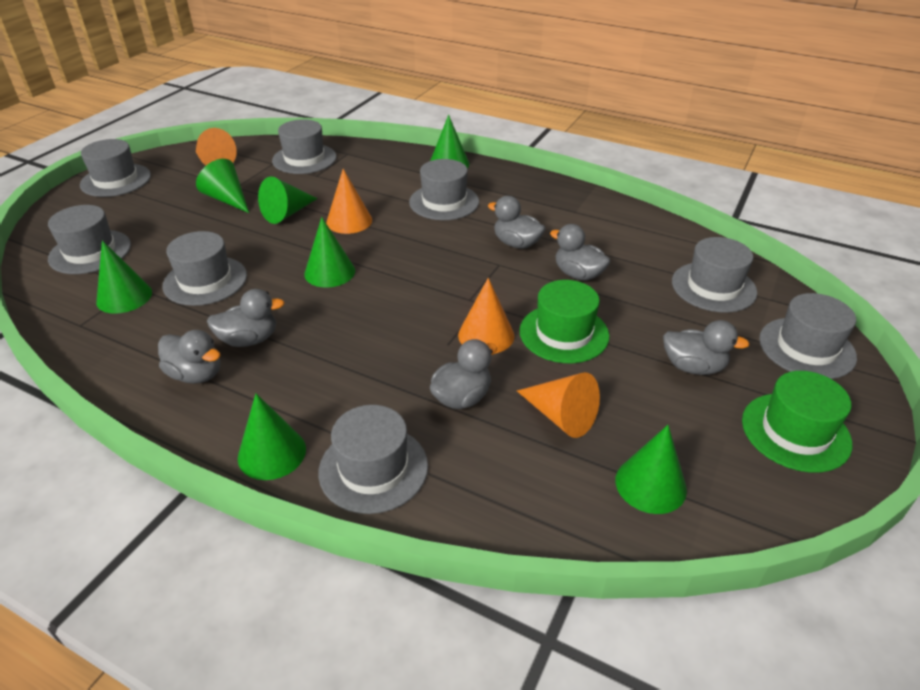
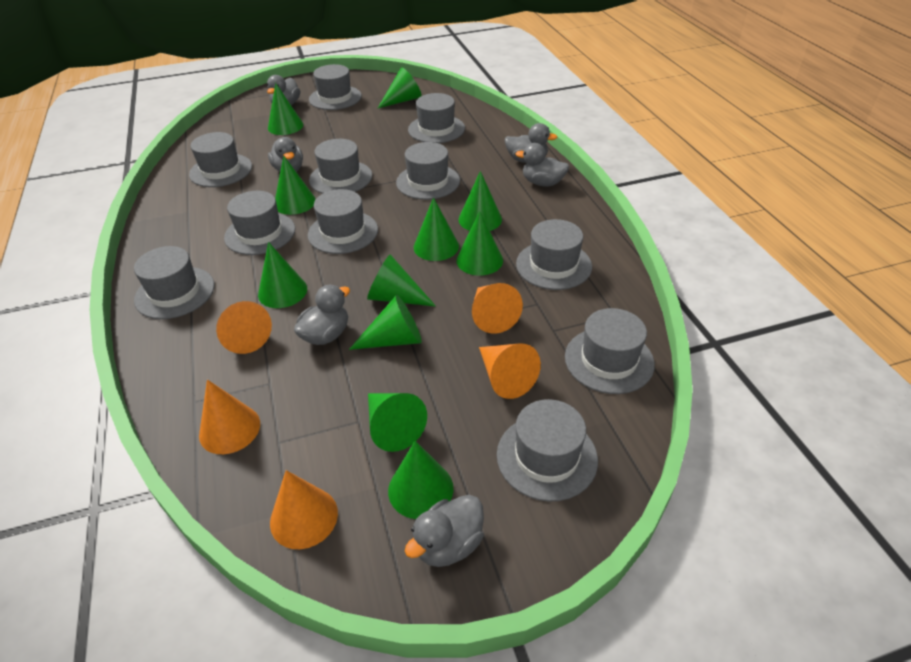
green cone: 7 -> 11
green hat: 2 -> 0
grey hat: 8 -> 11
orange cone: 4 -> 5

